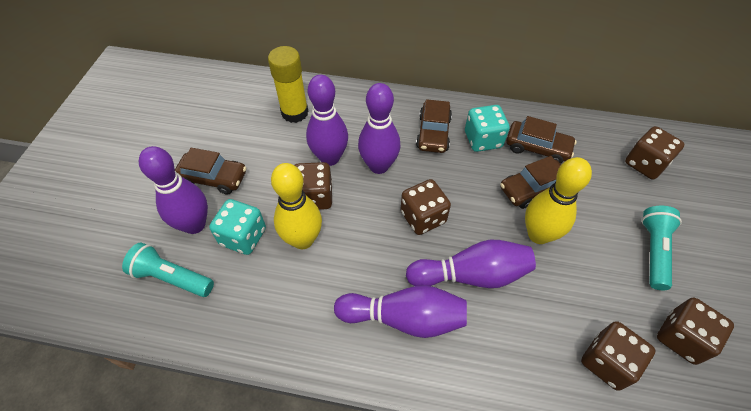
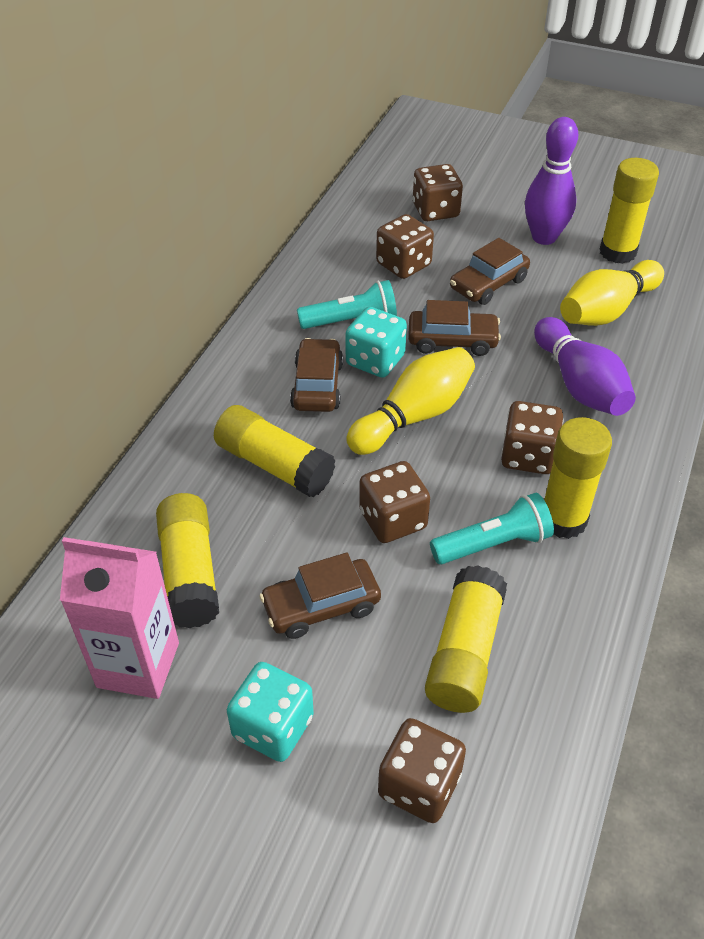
pink carton: 0 -> 1
purple bowling pin: 5 -> 2
yellow glue stick: 1 -> 5

